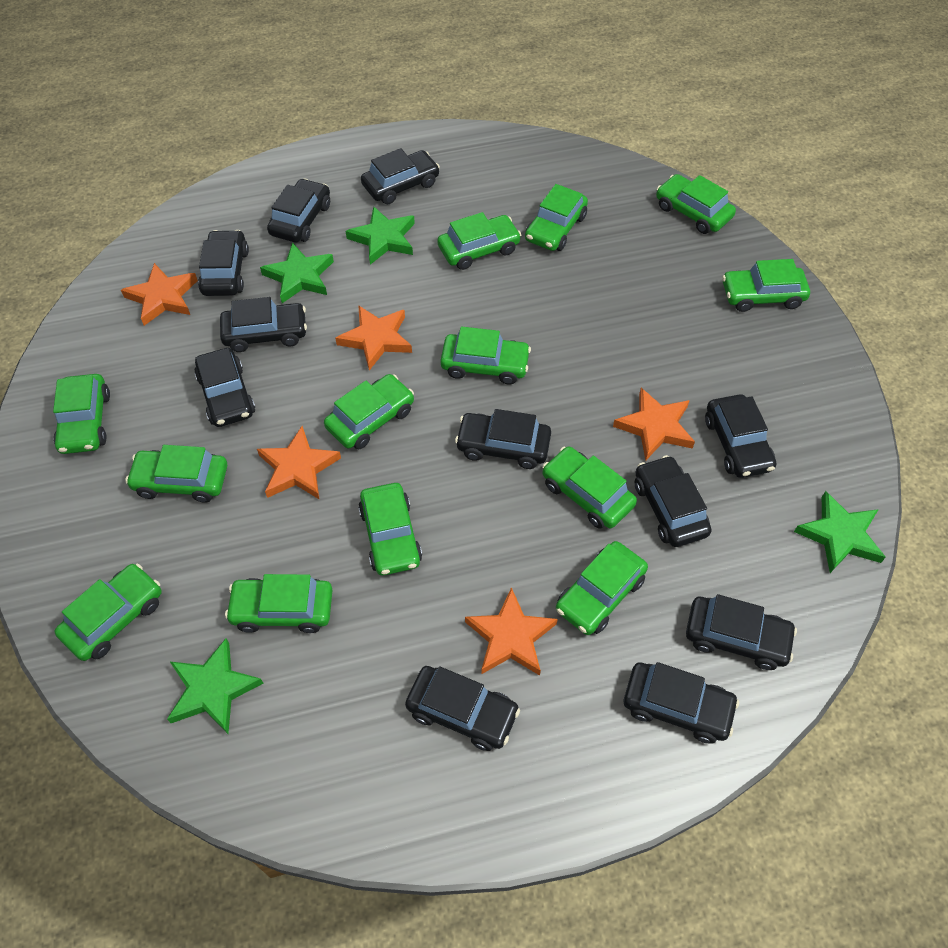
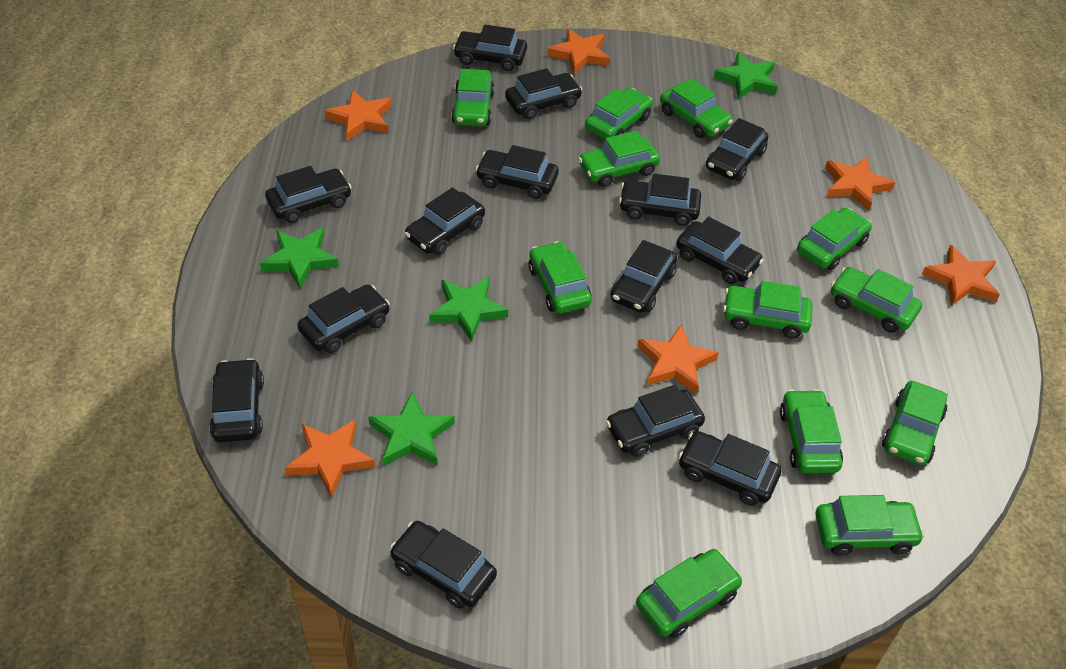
black car: 11 -> 14
green car: 13 -> 12
orange star: 5 -> 6

